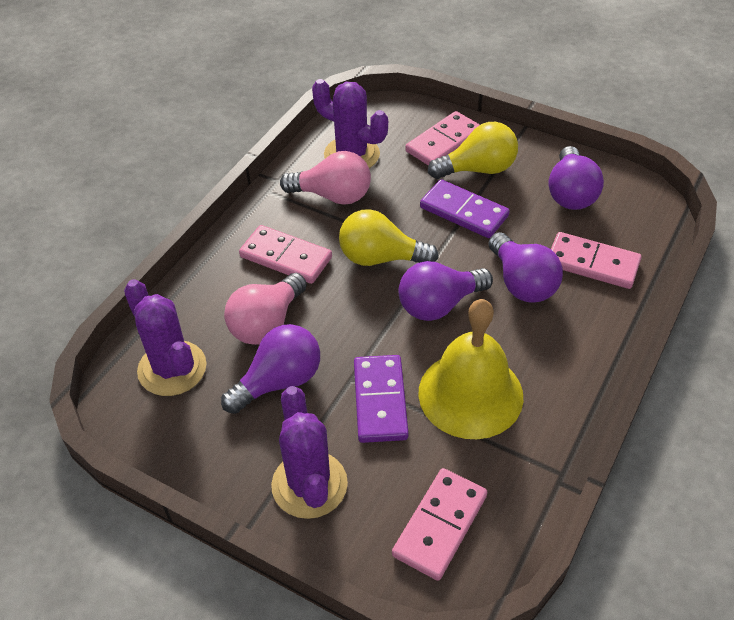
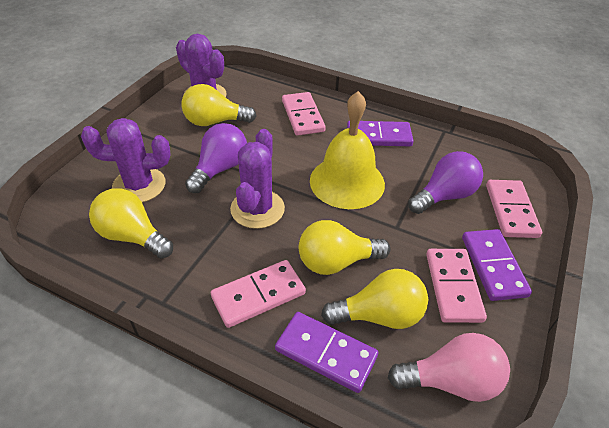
pink light bulb: 2 -> 1
purple domino: 2 -> 3
purple light bulb: 4 -> 2
yellow light bulb: 2 -> 4

